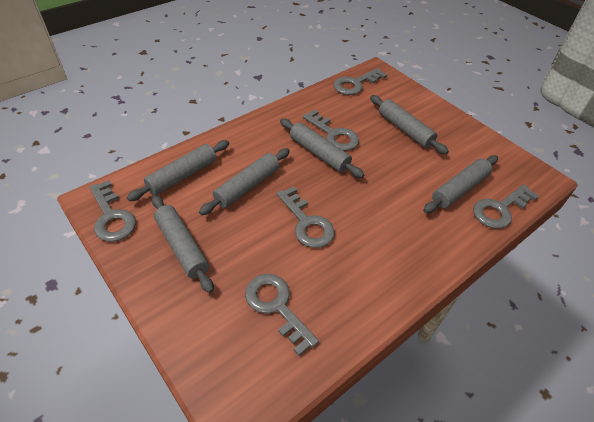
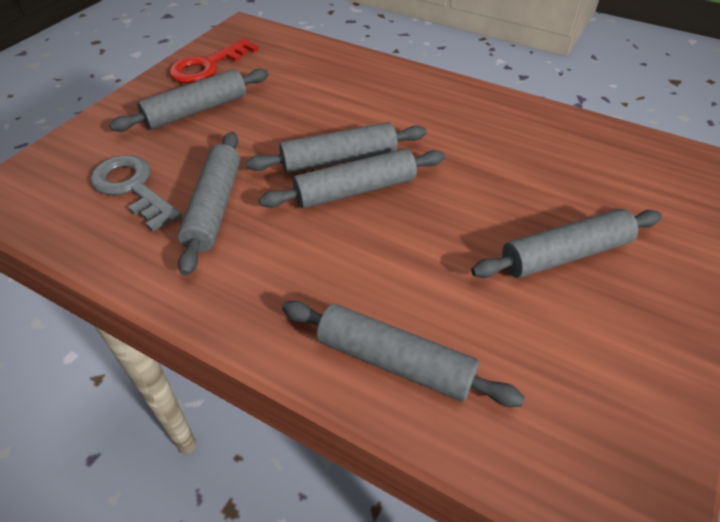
grey key: 6 -> 1
red key: 0 -> 1

